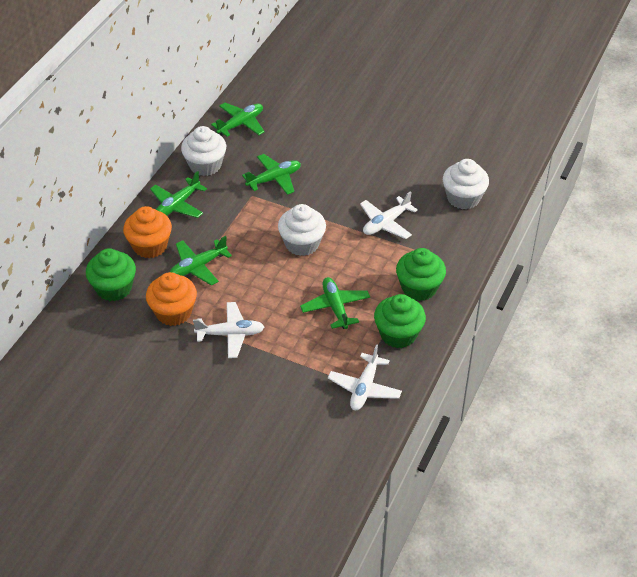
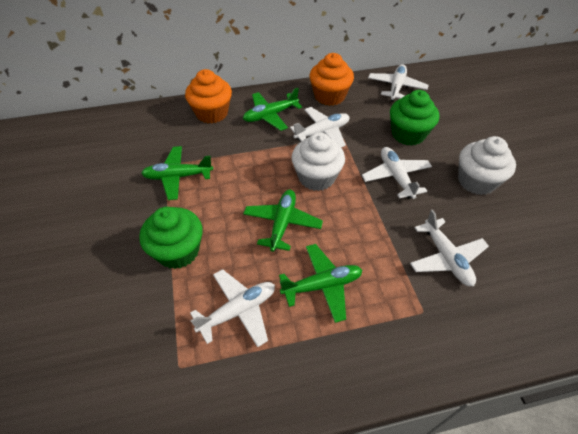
green cupcake: 3 -> 2
green plane: 5 -> 4
white cupcake: 3 -> 2
white plane: 3 -> 5

